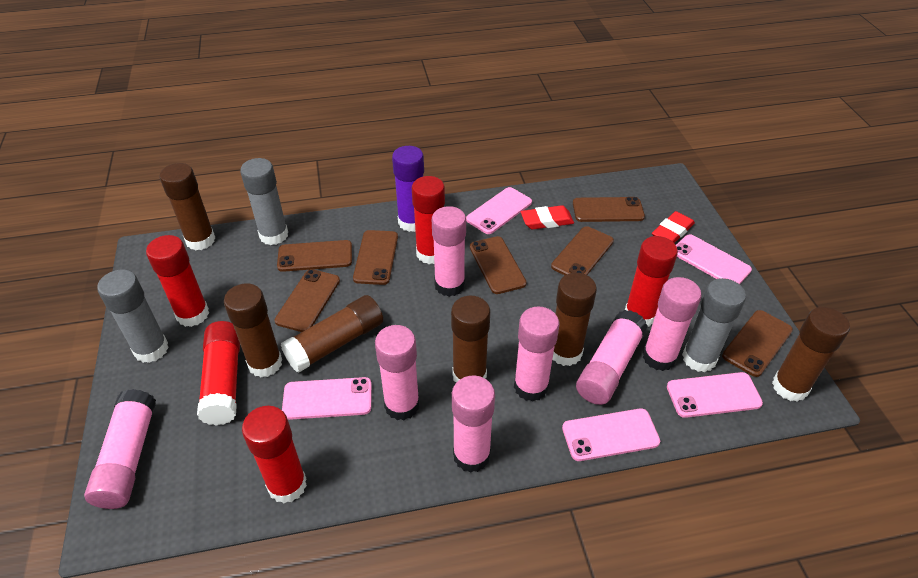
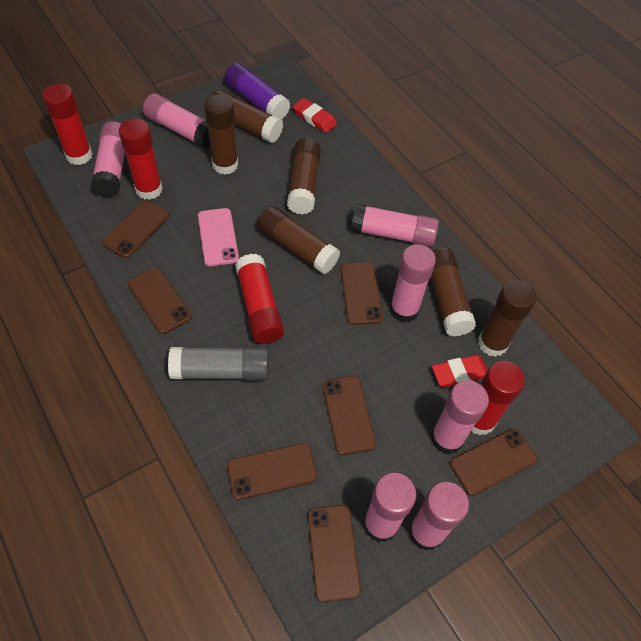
grey glue stick: 3 -> 1
pink phone: 5 -> 1
red glue stick: 5 -> 4

